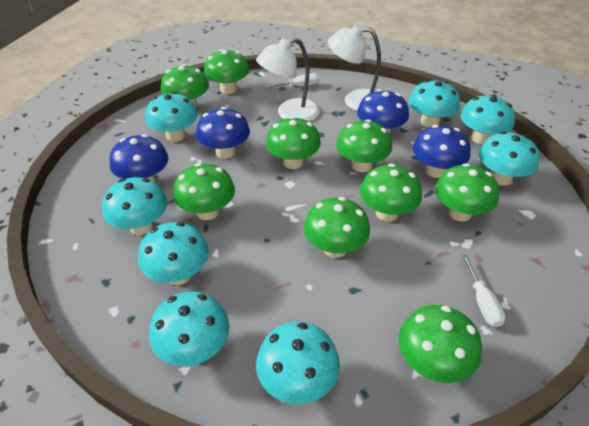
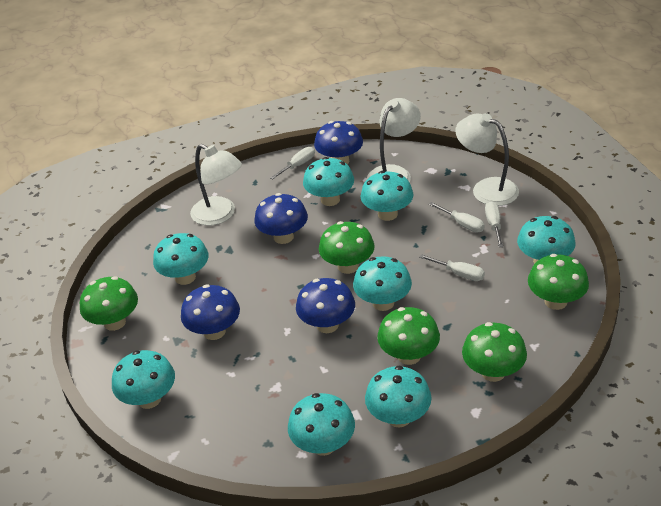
green mushroom: 9 -> 5
white lamp: 2 -> 3
white screwdriver: 2 -> 4

